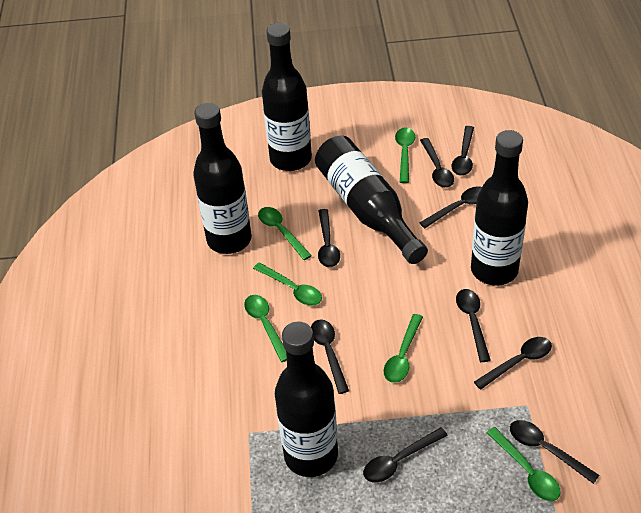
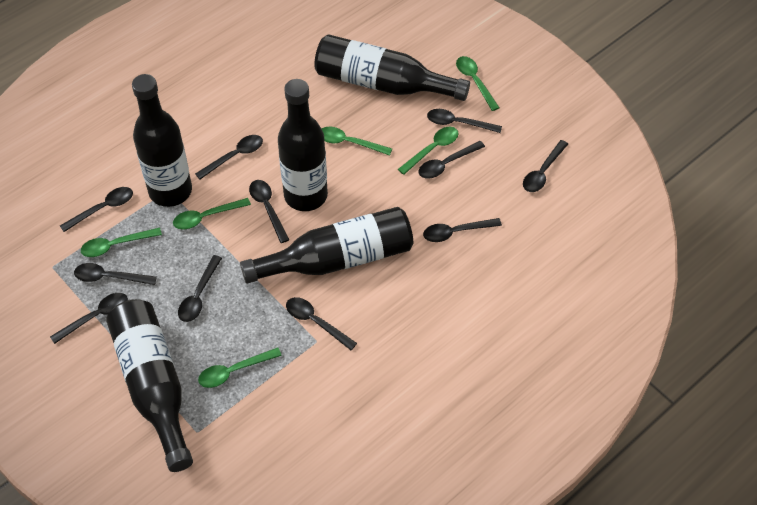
black spoon: 9 -> 11

